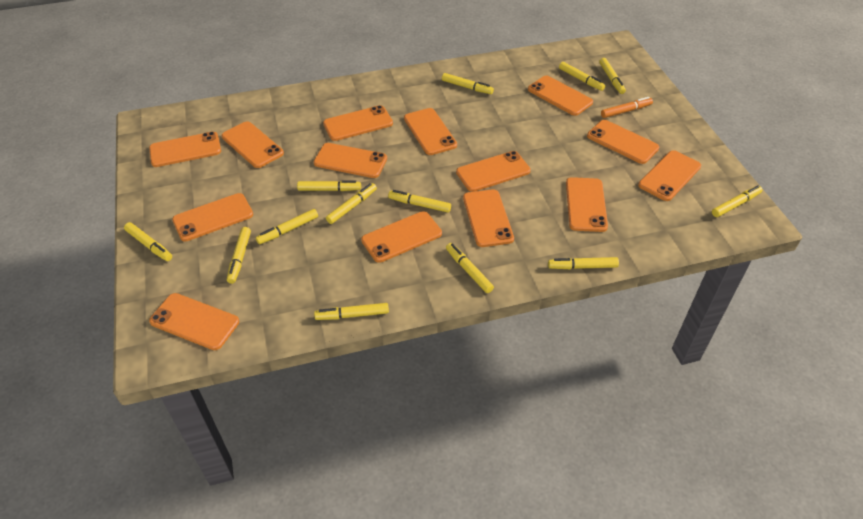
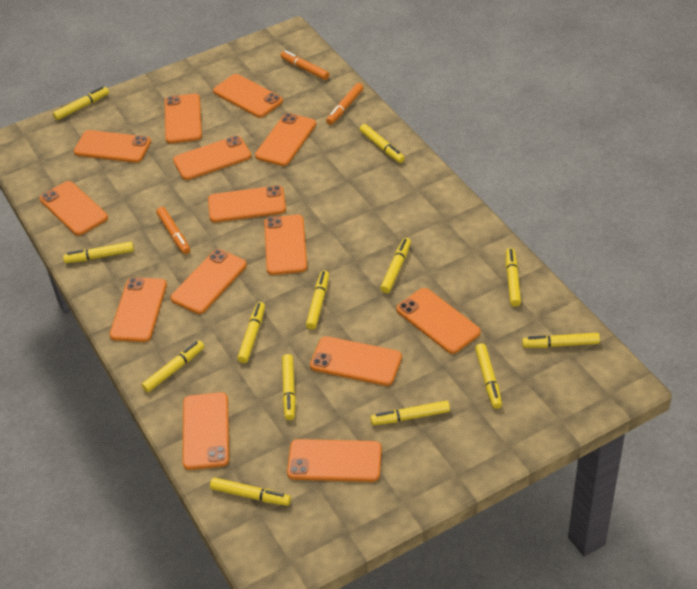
orange marker: 1 -> 3

